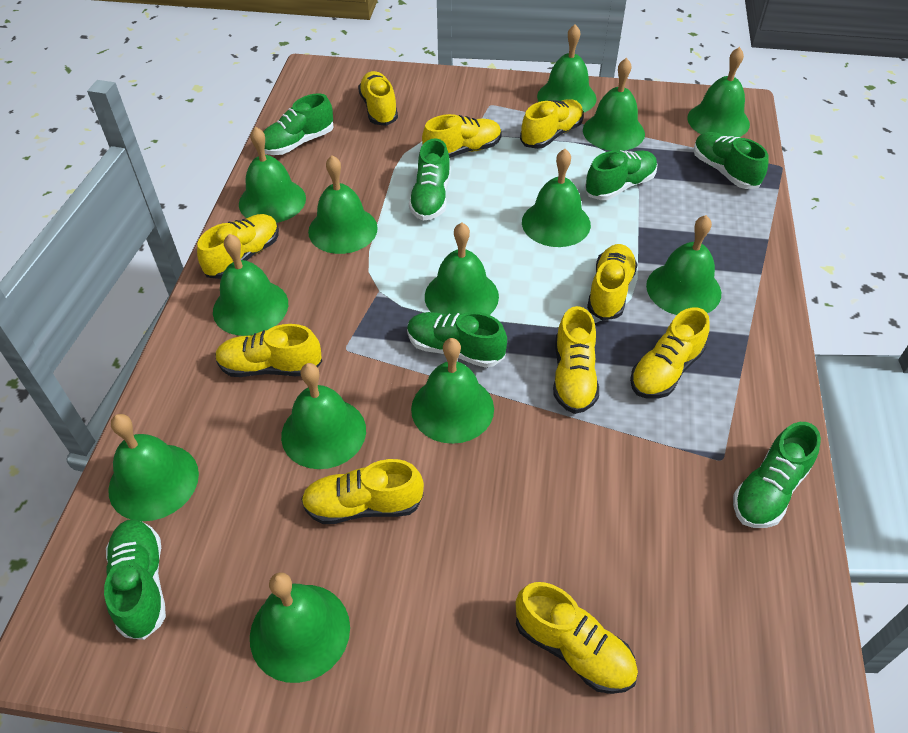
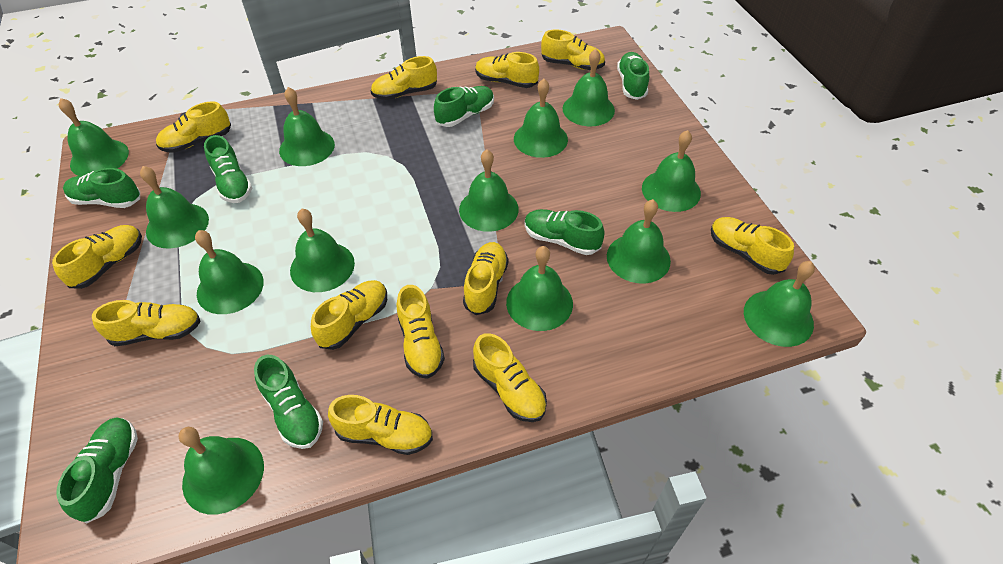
yellow shoe: 10 -> 12

